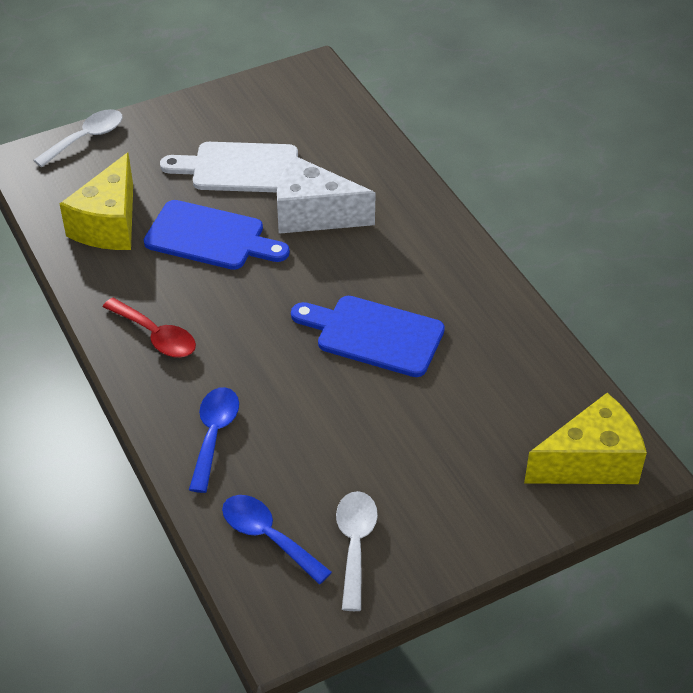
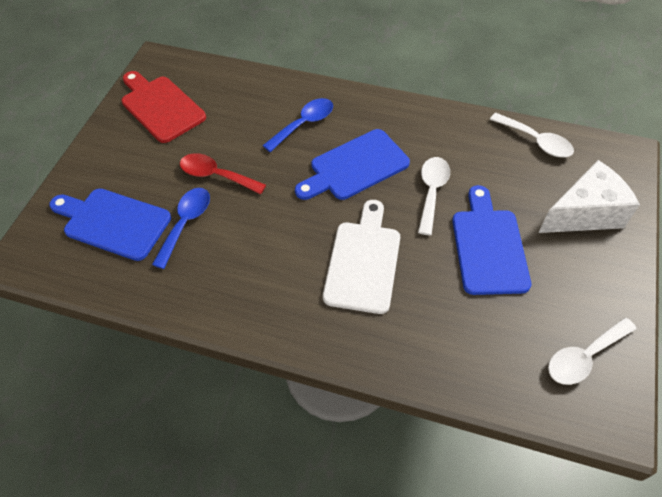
blue cutting board: 2 -> 3
red cutting board: 0 -> 1
white spoon: 2 -> 3
yellow cheese: 2 -> 0

